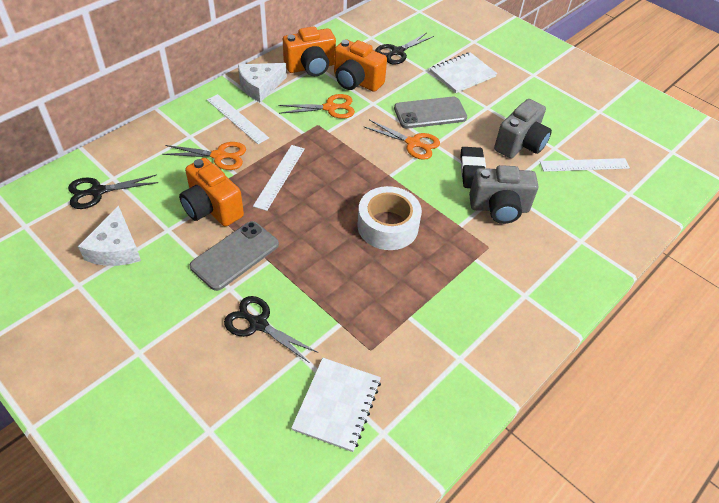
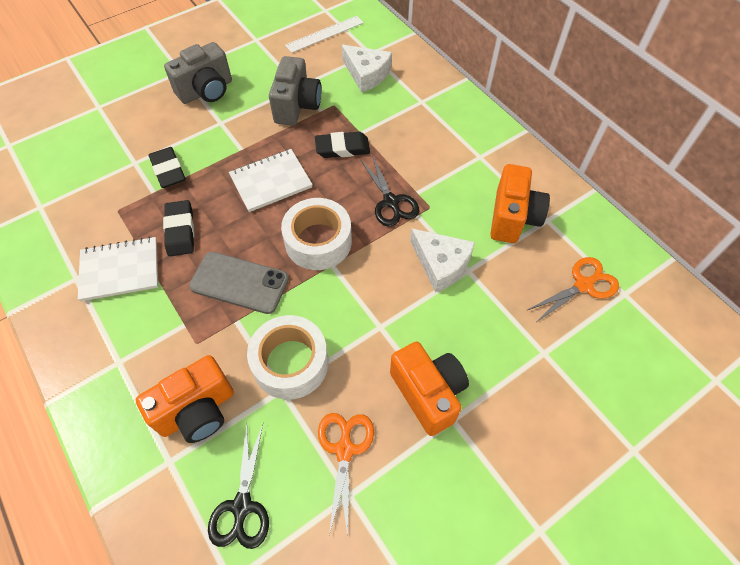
black eraser: 1 -> 3
black scissors: 3 -> 2
grey phone: 2 -> 1
orange scissors: 3 -> 2
white ruler: 3 -> 1
white tape: 1 -> 2

